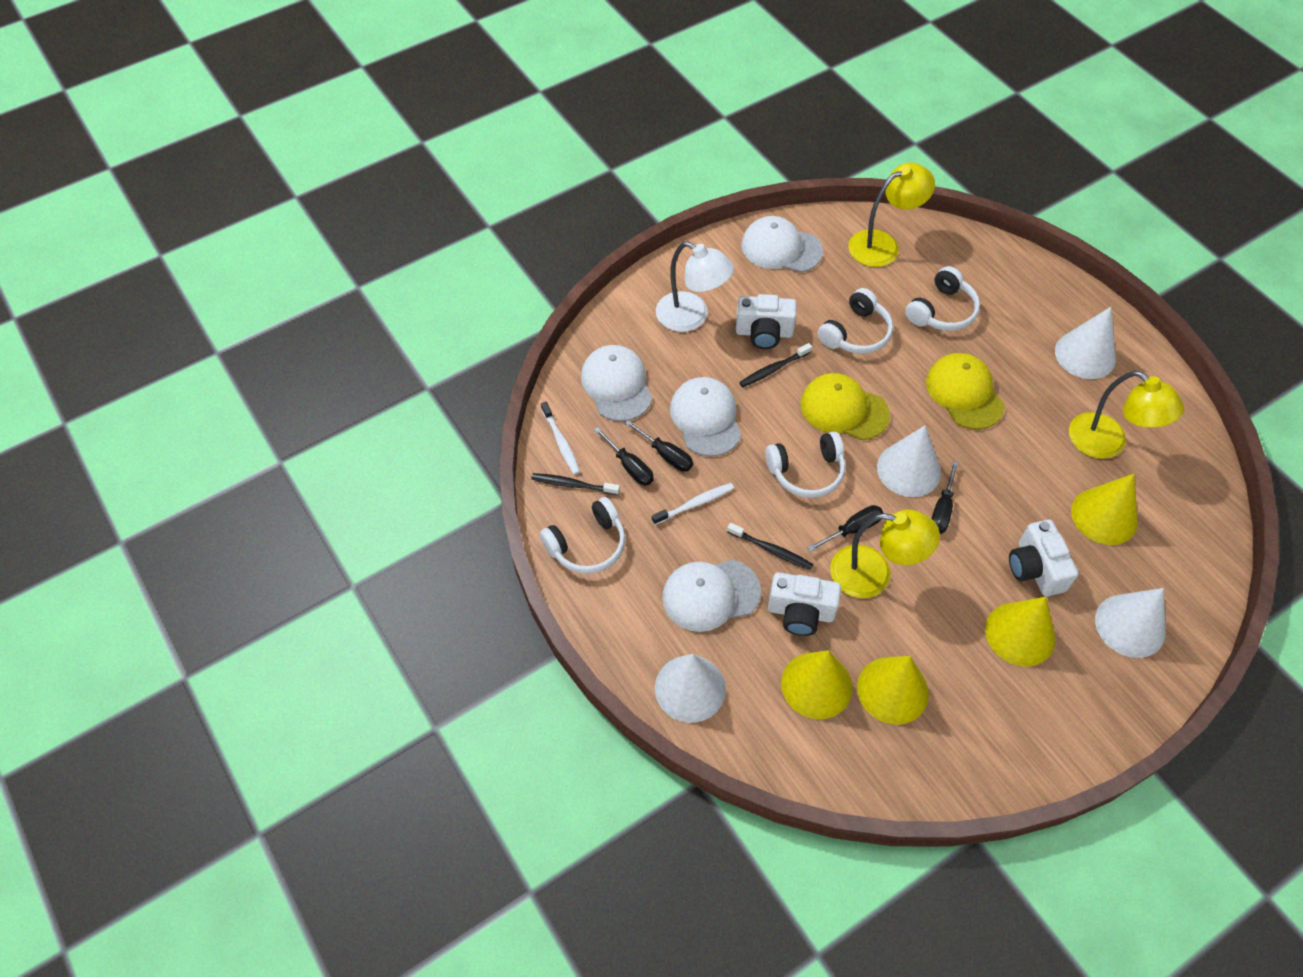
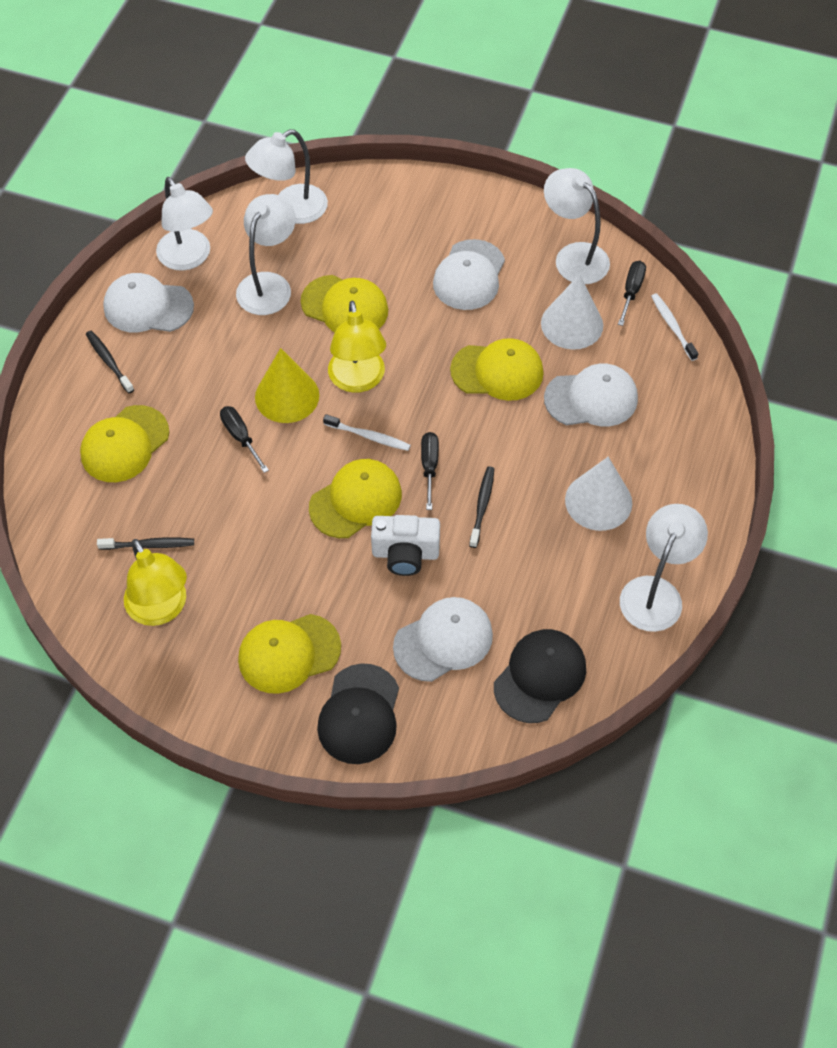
black cap: 0 -> 2
black screwdriver: 4 -> 3
white camera: 3 -> 1
white cone: 4 -> 2
white headphones: 4 -> 0
white lamp: 1 -> 5
yellow cap: 2 -> 5
yellow cone: 4 -> 1
yellow lamp: 3 -> 2

